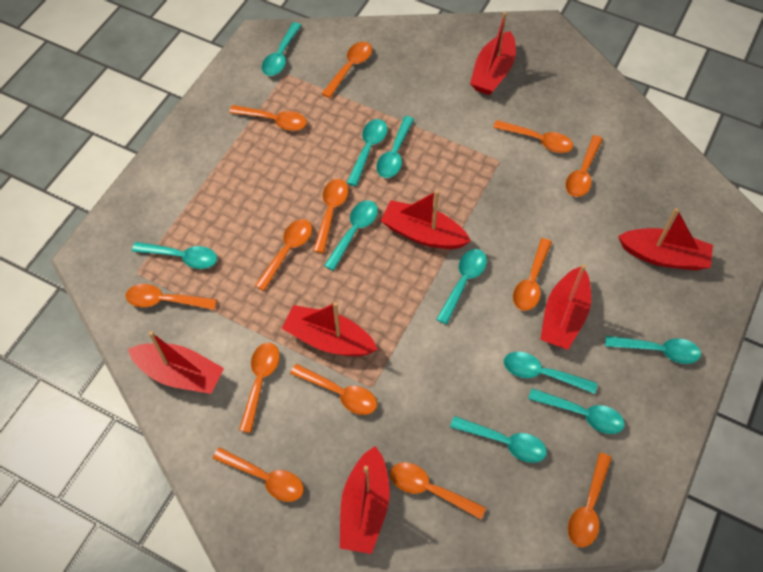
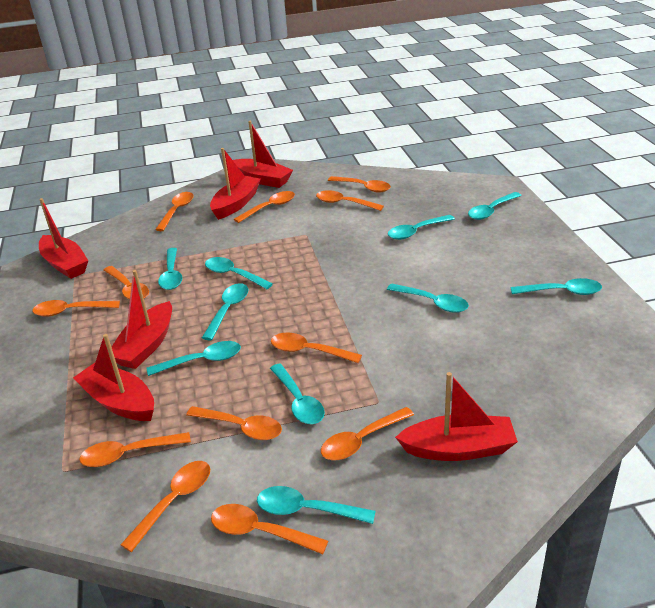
orange spoon: 13 -> 12
red boat: 7 -> 6

